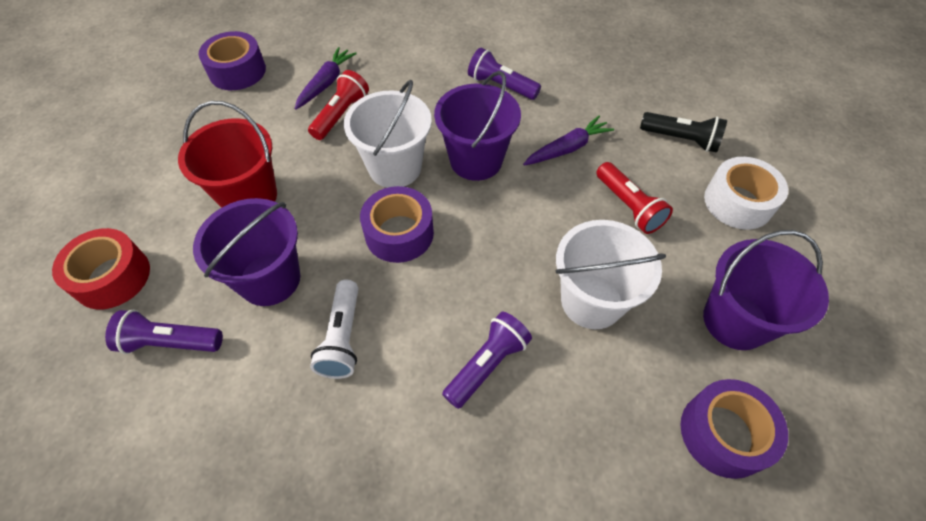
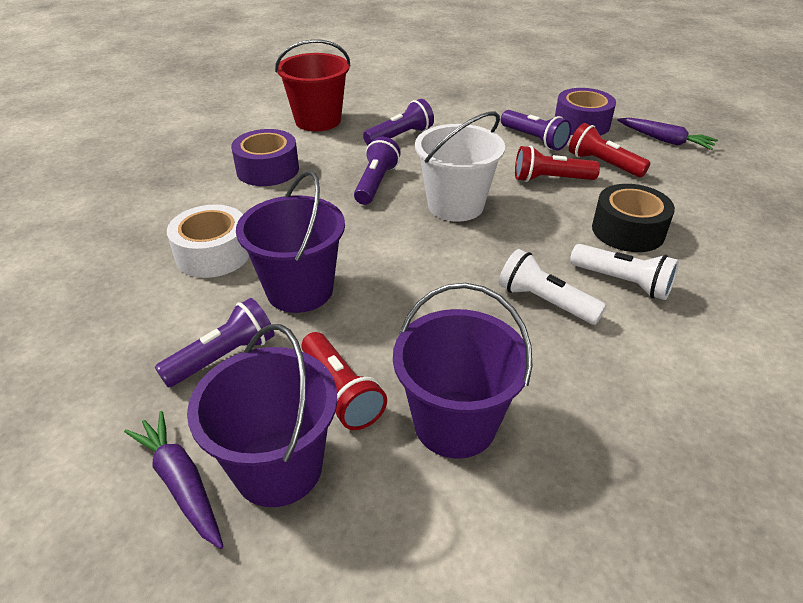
black flashlight: 1 -> 0
black tape: 0 -> 1
purple flashlight: 3 -> 4
purple tape: 3 -> 2
red flashlight: 2 -> 3
red tape: 1 -> 0
white bucket: 2 -> 1
white flashlight: 1 -> 2

